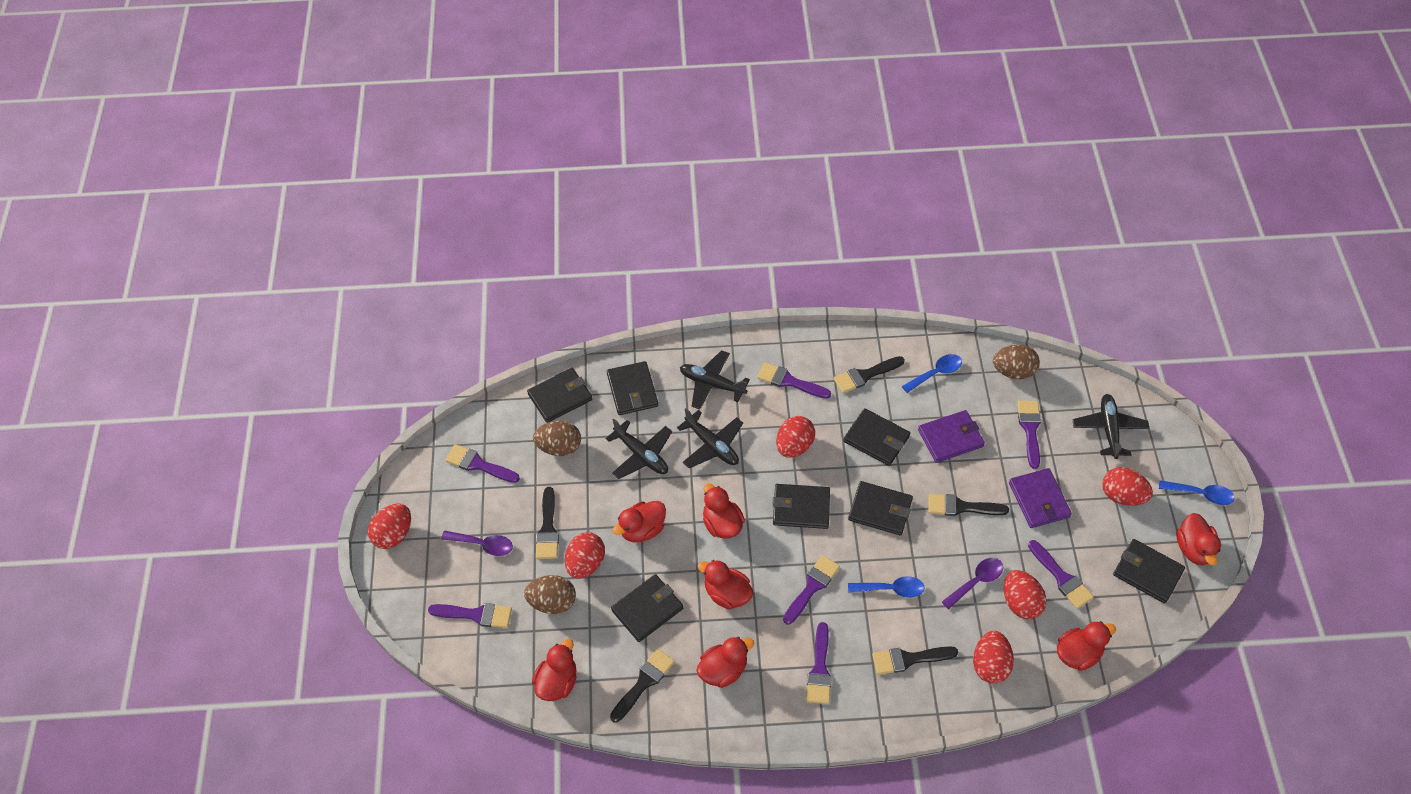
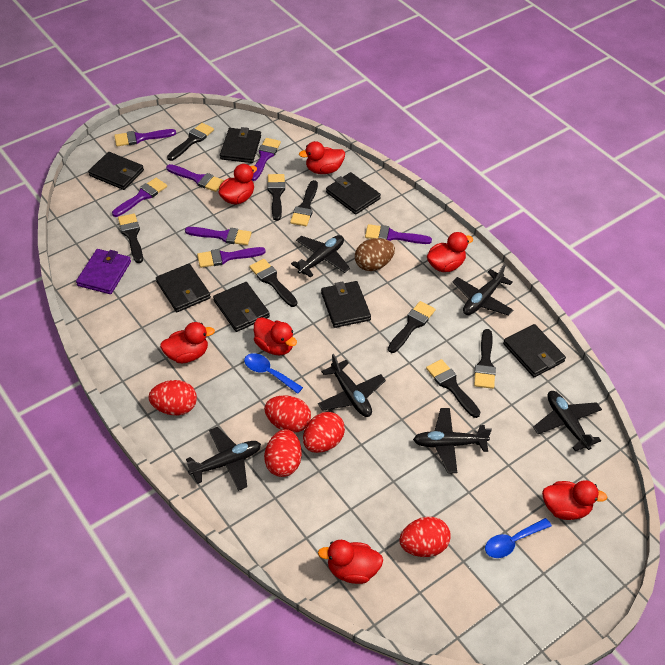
black brush: 5 -> 8
black plane: 4 -> 6
blue spoon: 3 -> 2
brown egg: 3 -> 1
purple spoon: 2 -> 0
purple wallet: 2 -> 1
red egg: 6 -> 5

